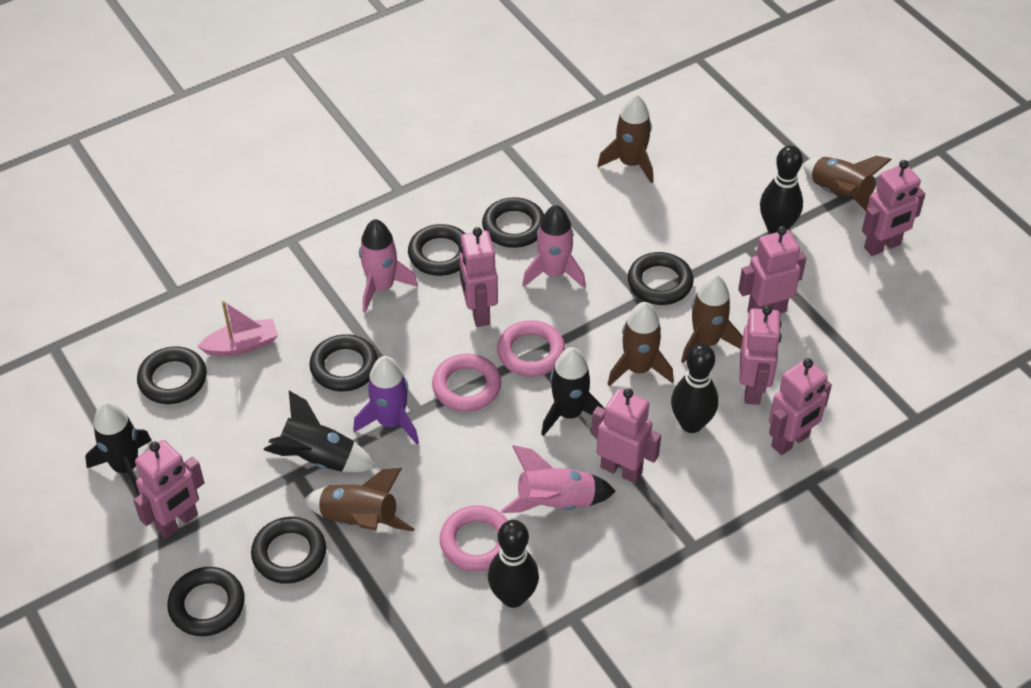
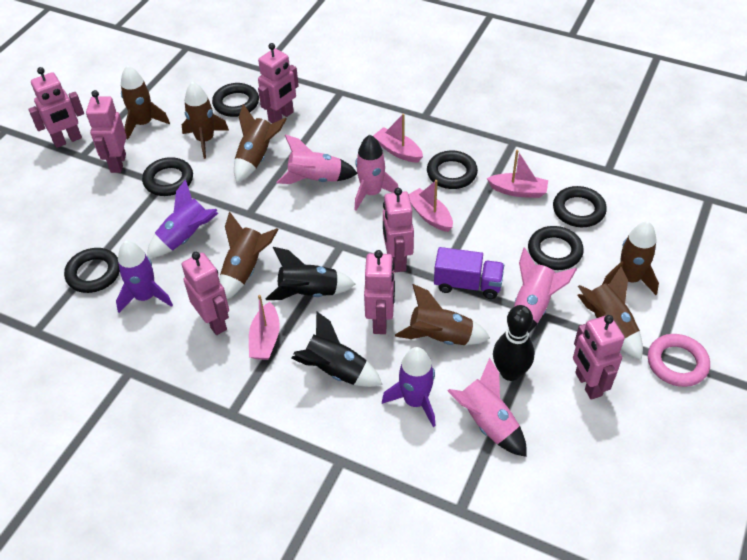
black bowling pin: 3 -> 1
black ring: 7 -> 6
black rocket: 3 -> 2
brown rocket: 5 -> 7
pink boat: 1 -> 4
pink ring: 3 -> 1
pink rocket: 3 -> 4
purple rocket: 1 -> 3
purple truck: 0 -> 1

